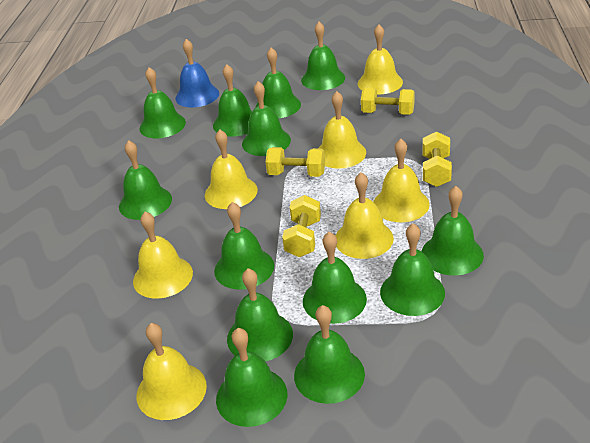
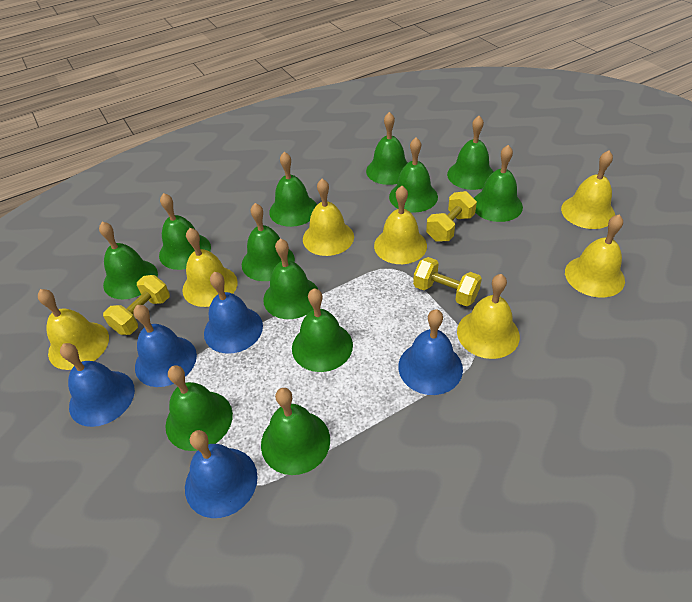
blue bell: 1 -> 5
green bell: 13 -> 12
yellow dumbbell: 4 -> 3

